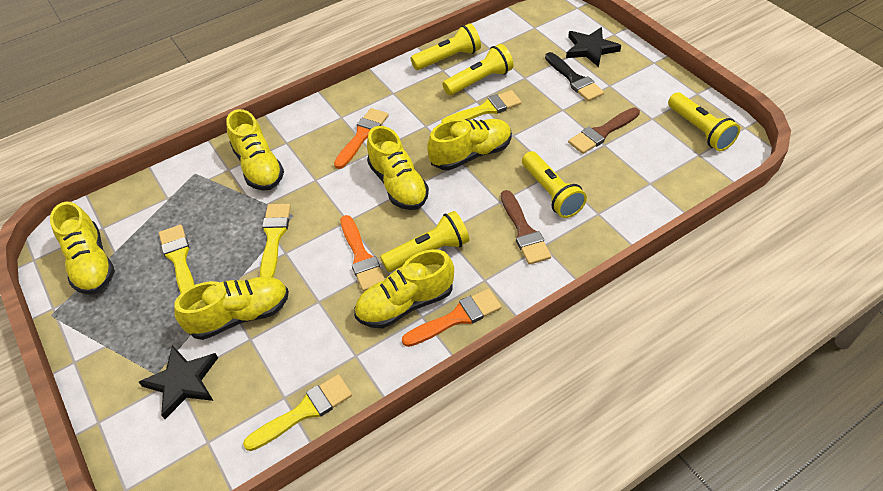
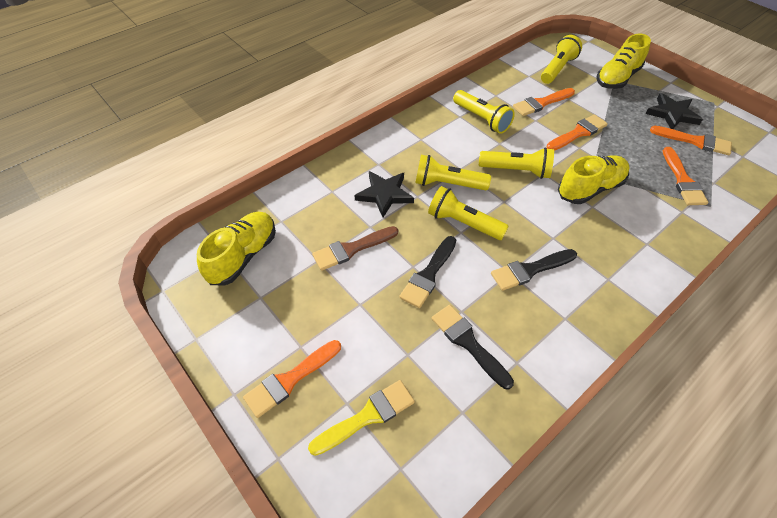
black brush: 1 -> 3
brown brush: 2 -> 1
orange brush: 3 -> 5
yellow brush: 4 -> 1
yellow shoe: 6 -> 3

